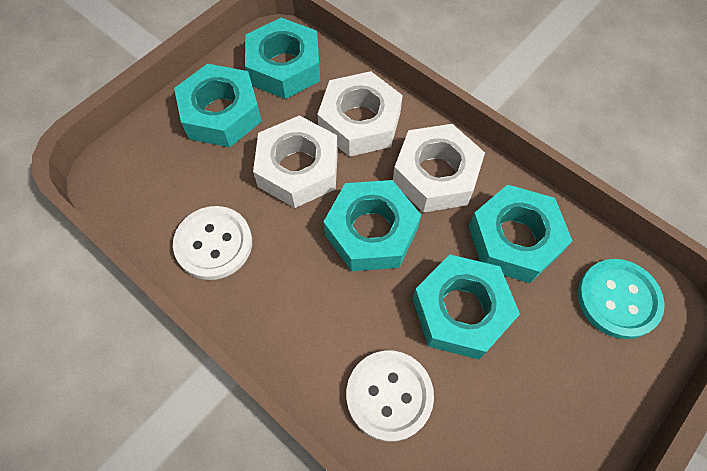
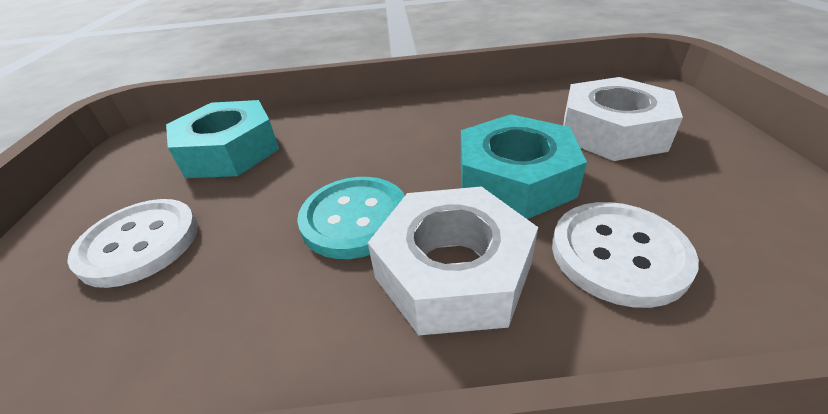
turquoise nut: 5 -> 2
white nut: 3 -> 2

